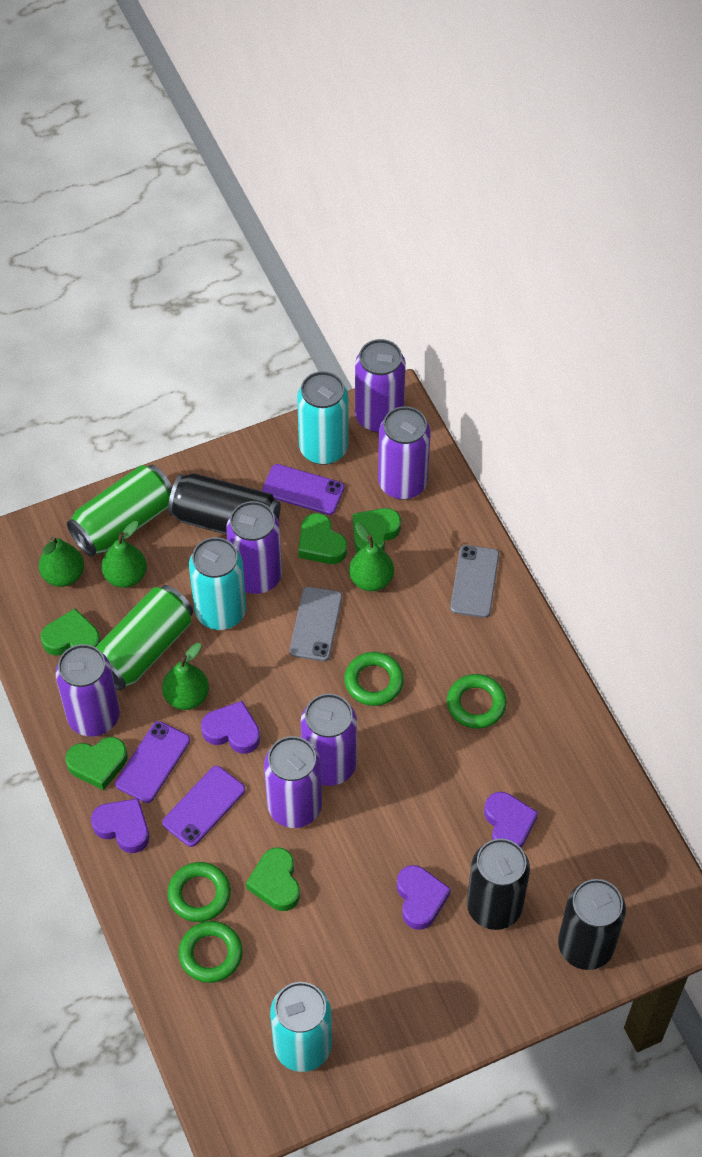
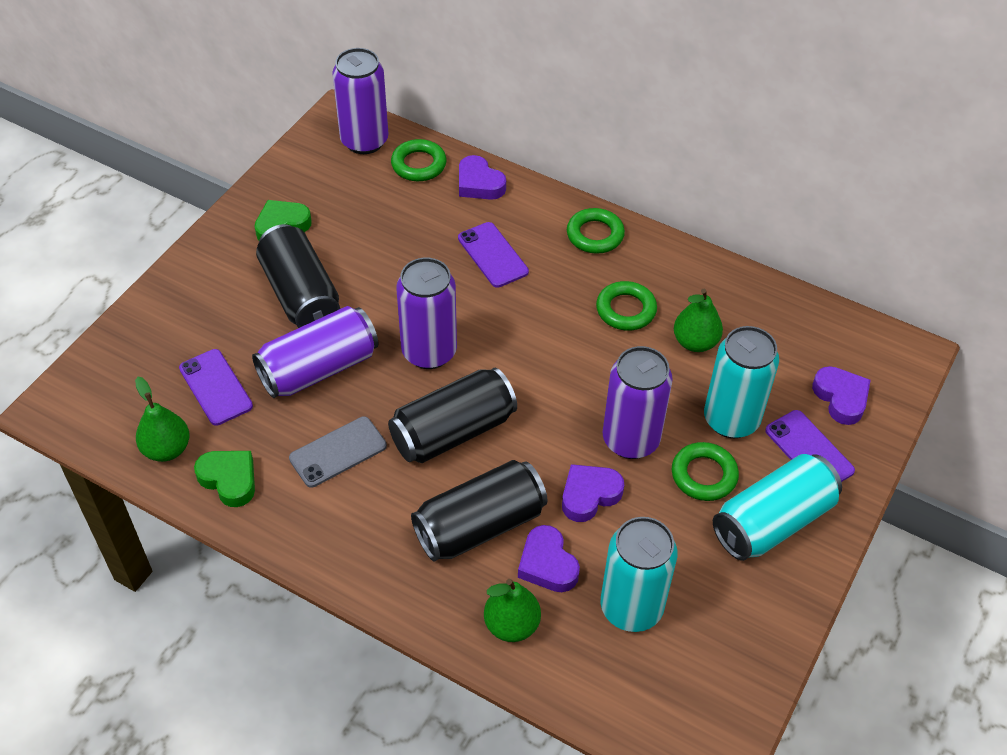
green can: 2 -> 0
green heart: 5 -> 2
green pear: 4 -> 3
grey phone: 2 -> 1
purple can: 6 -> 4

